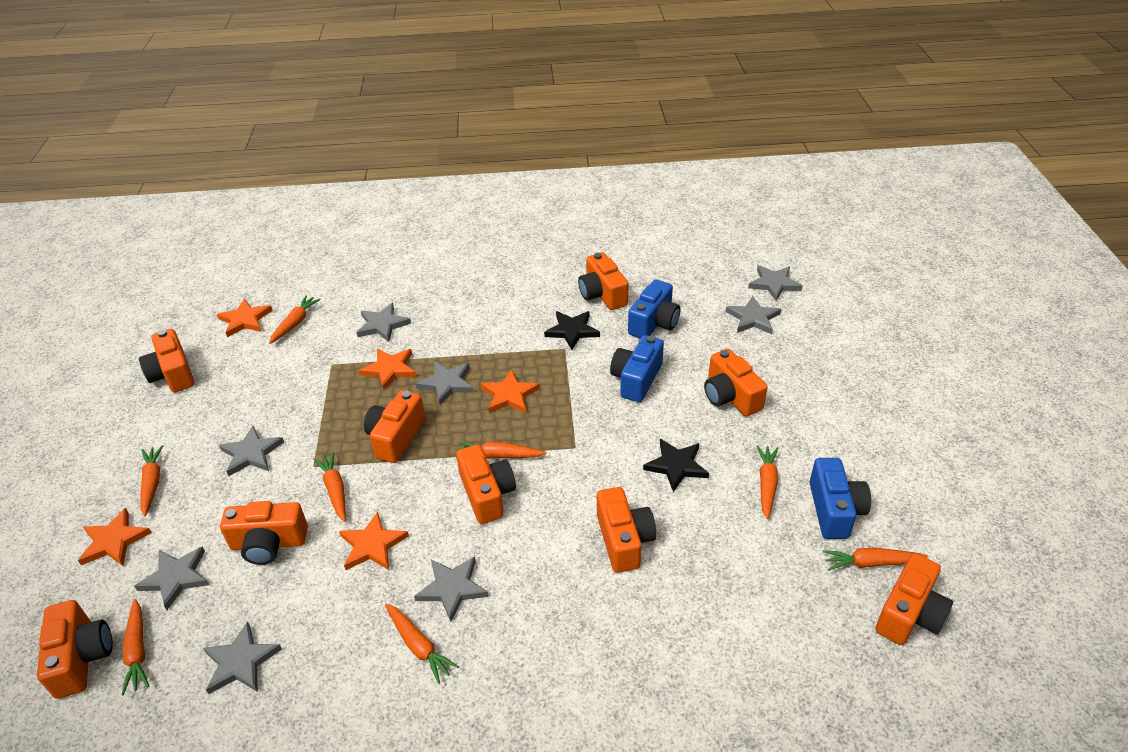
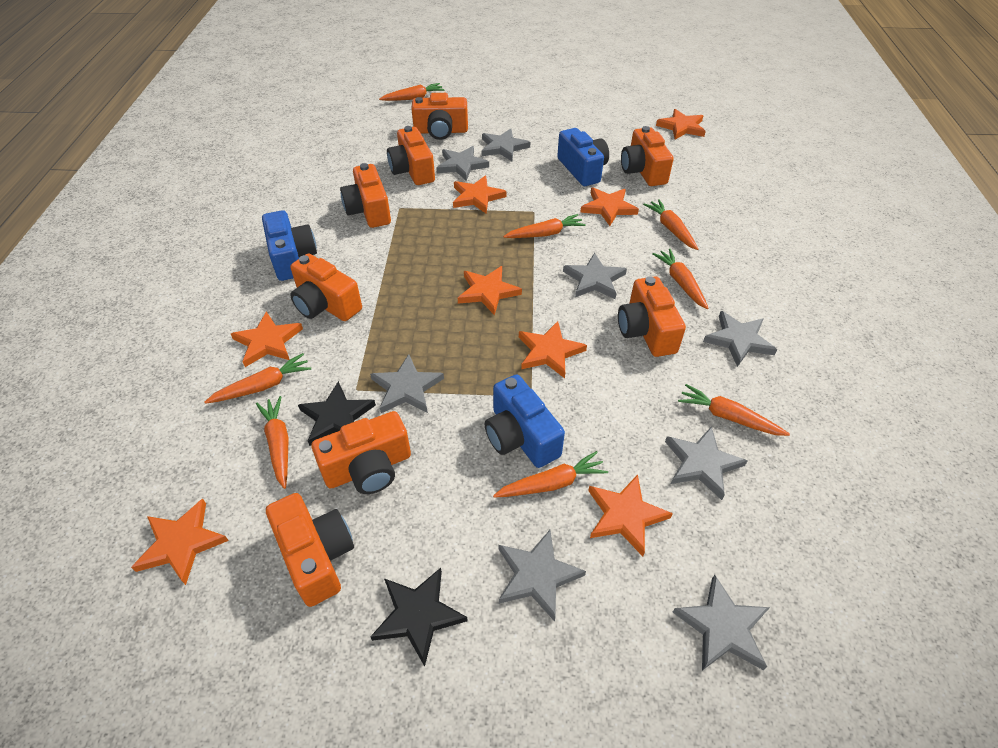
orange camera: 9 -> 8
orange star: 5 -> 8

